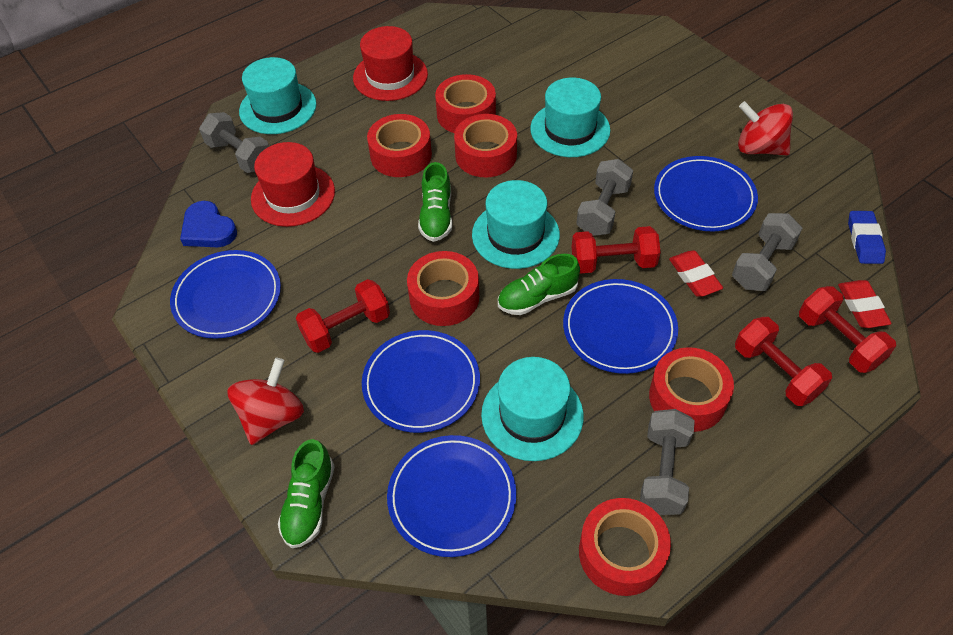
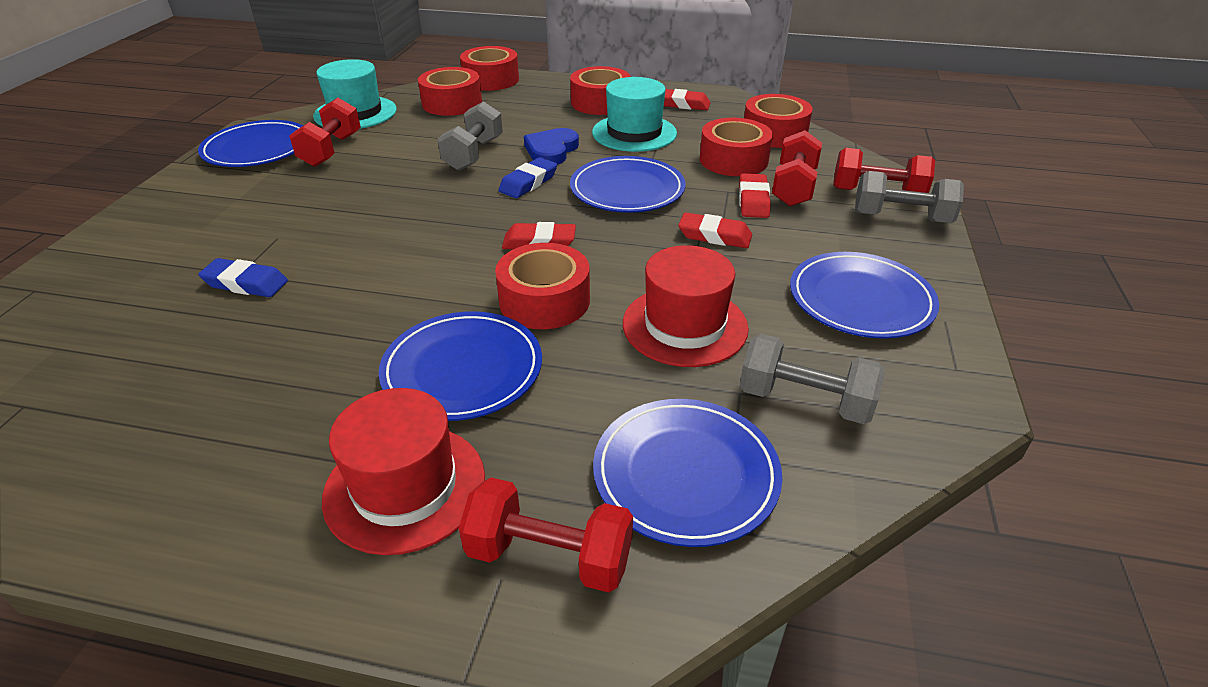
blue eraser: 1 -> 2
green shoe: 3 -> 0
grey dumbbell: 4 -> 3
red eraser: 2 -> 4
red spinning top: 2 -> 0
turquoise hat: 4 -> 2

